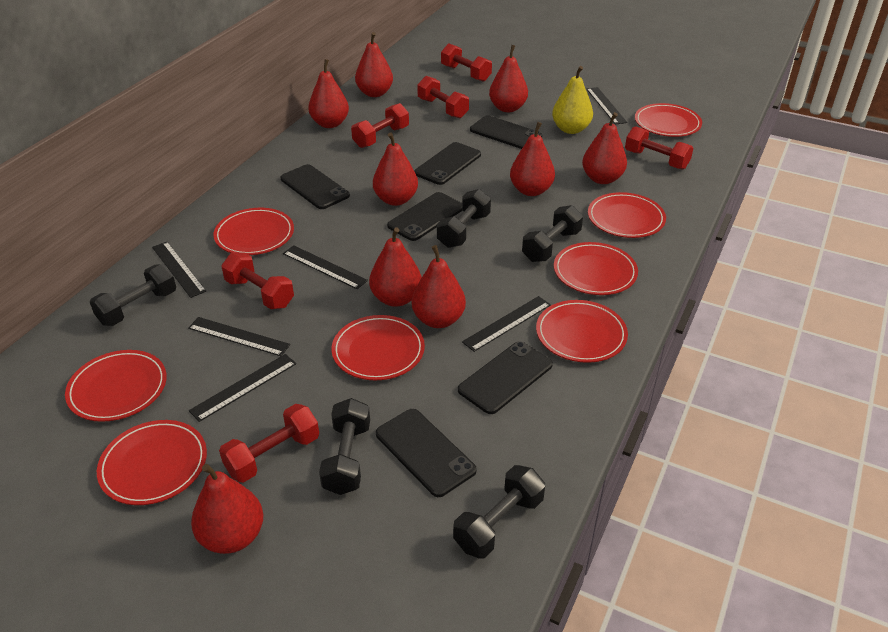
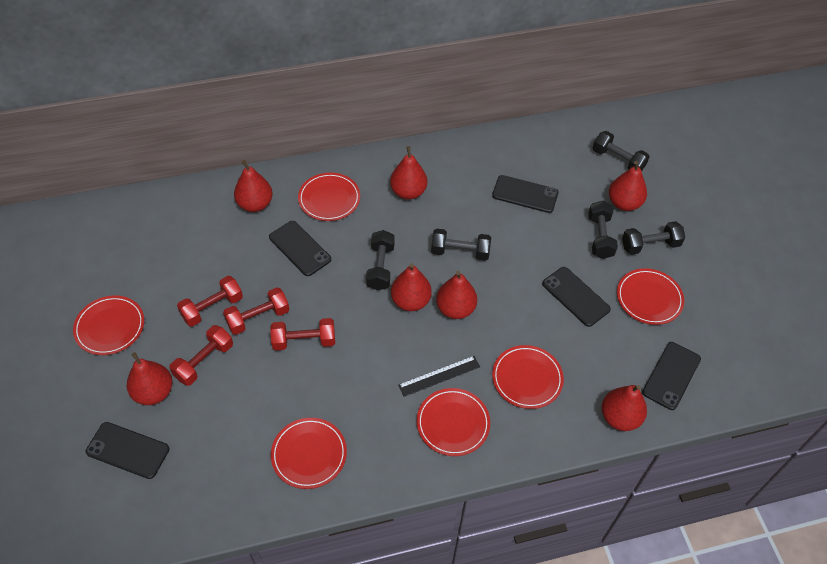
black phone: 6 -> 5
black ruler: 6 -> 1
red dumbbell: 6 -> 4
red pear: 9 -> 7
red plate: 8 -> 6
yellow pear: 1 -> 0

